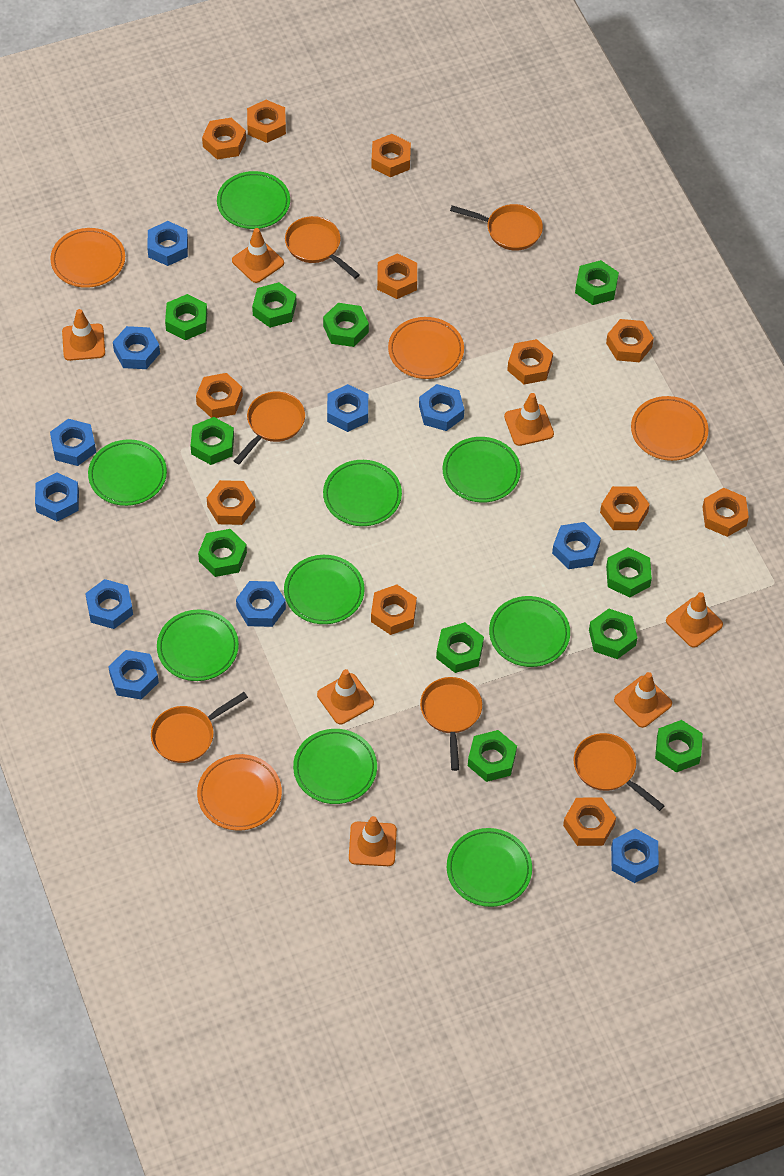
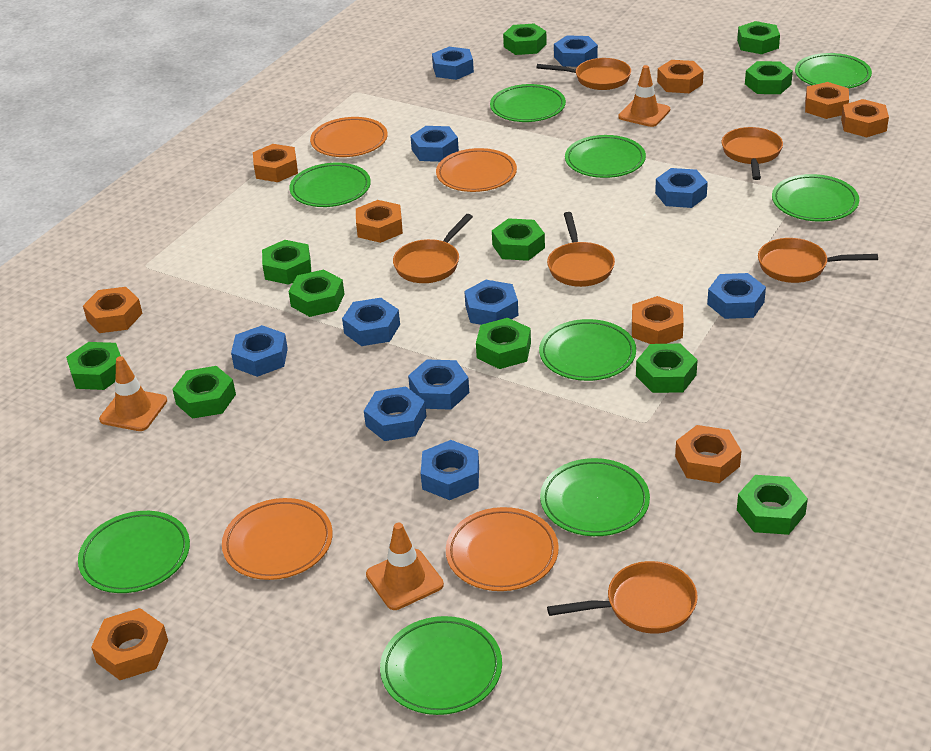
orange nut: 12 -> 9
orange traffic cone: 7 -> 3

